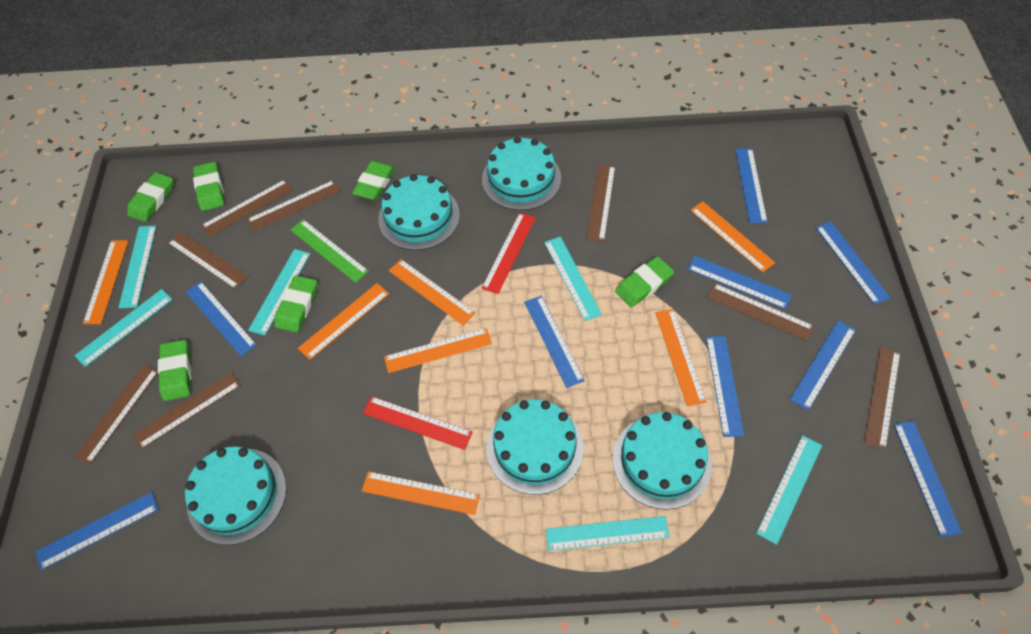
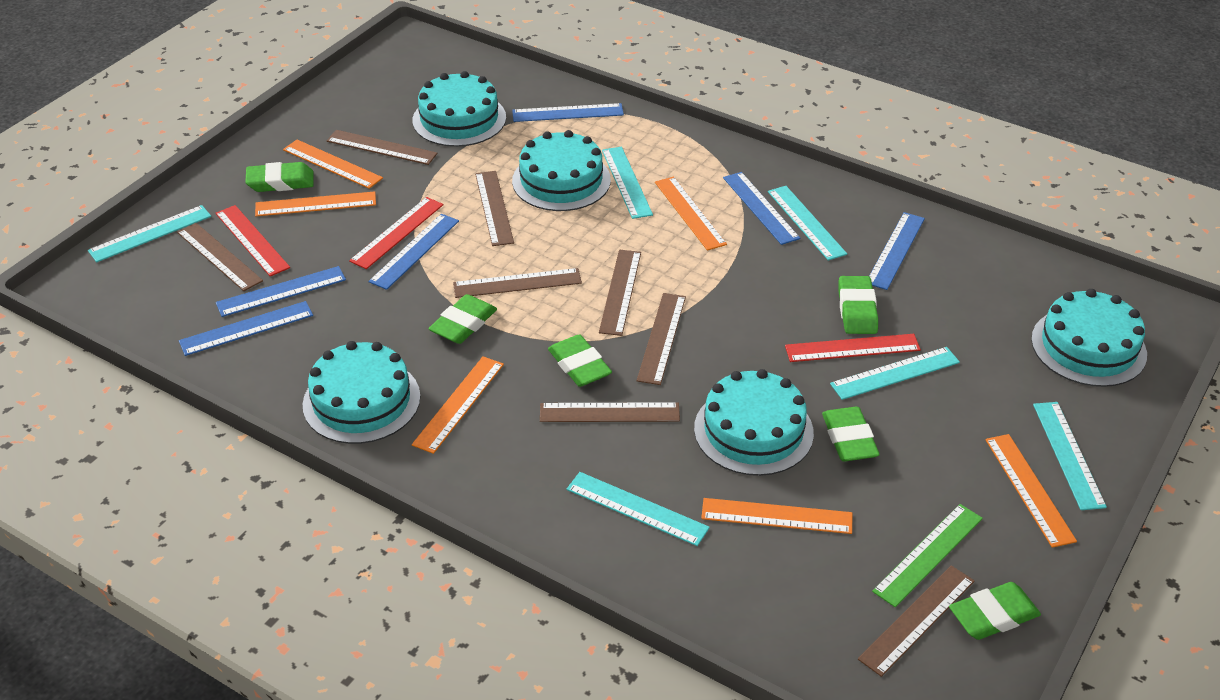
blue ruler: 9 -> 6
orange ruler: 7 -> 6
red ruler: 2 -> 3

